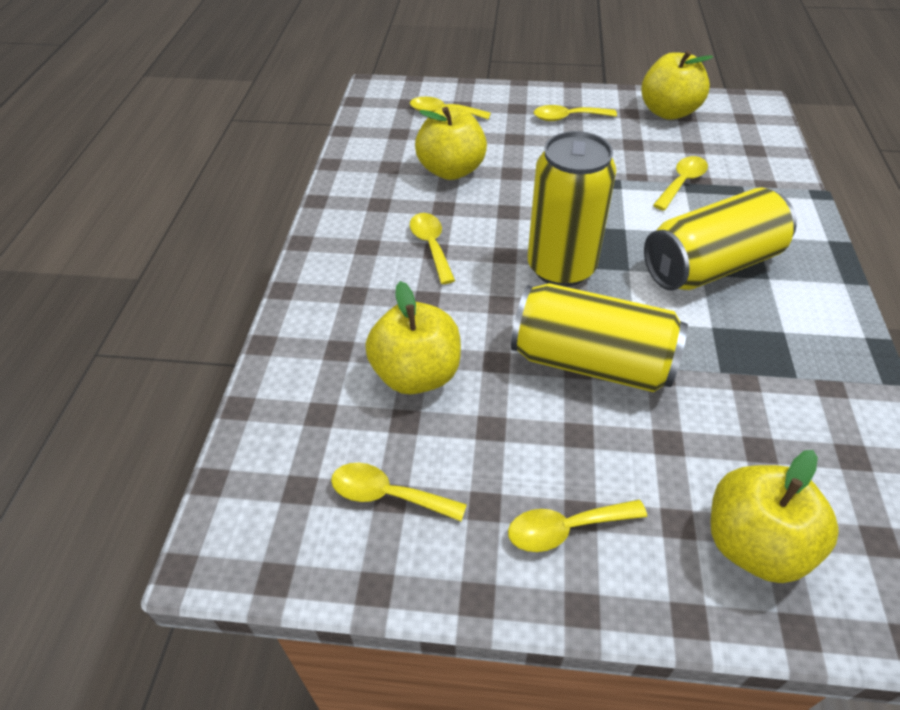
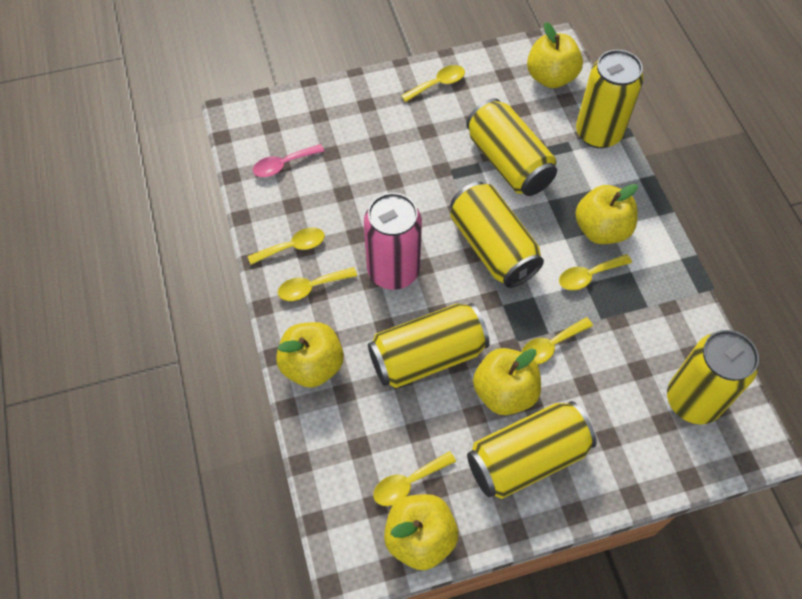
pink can: 0 -> 1
pink spoon: 0 -> 1
yellow apple: 4 -> 5
yellow can: 3 -> 6

